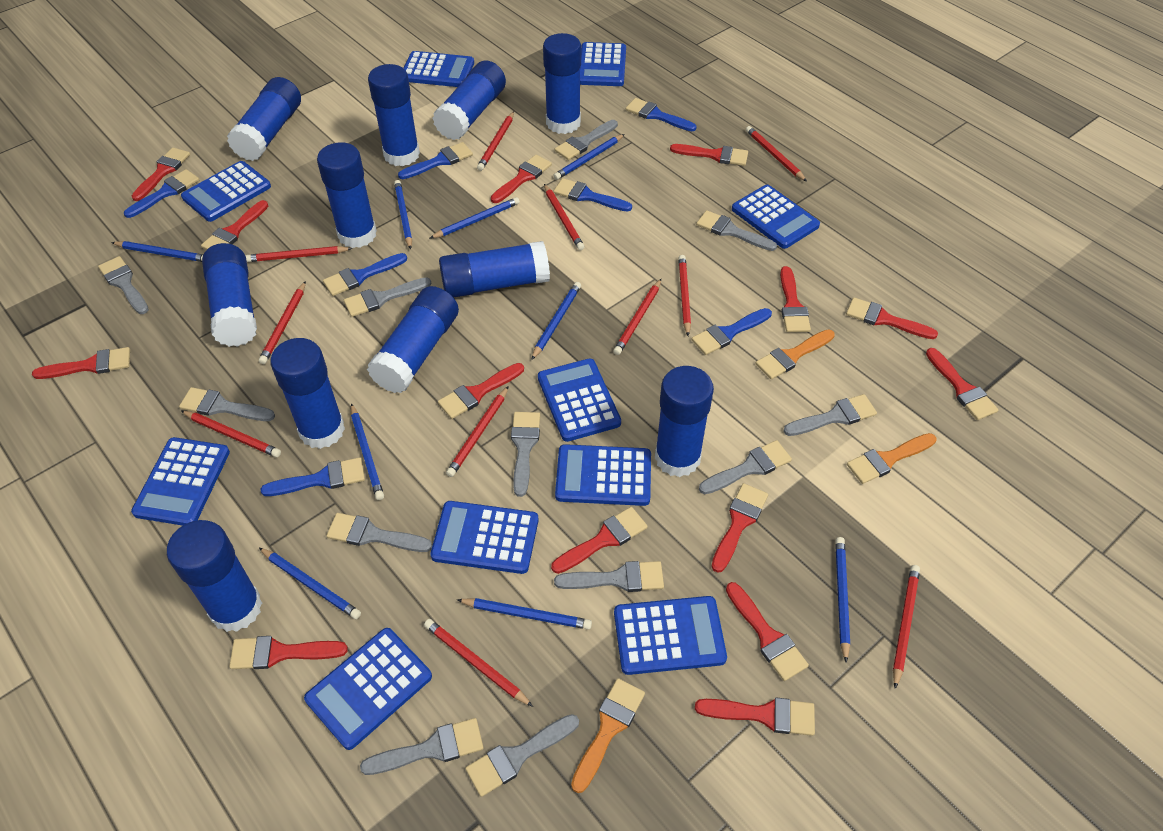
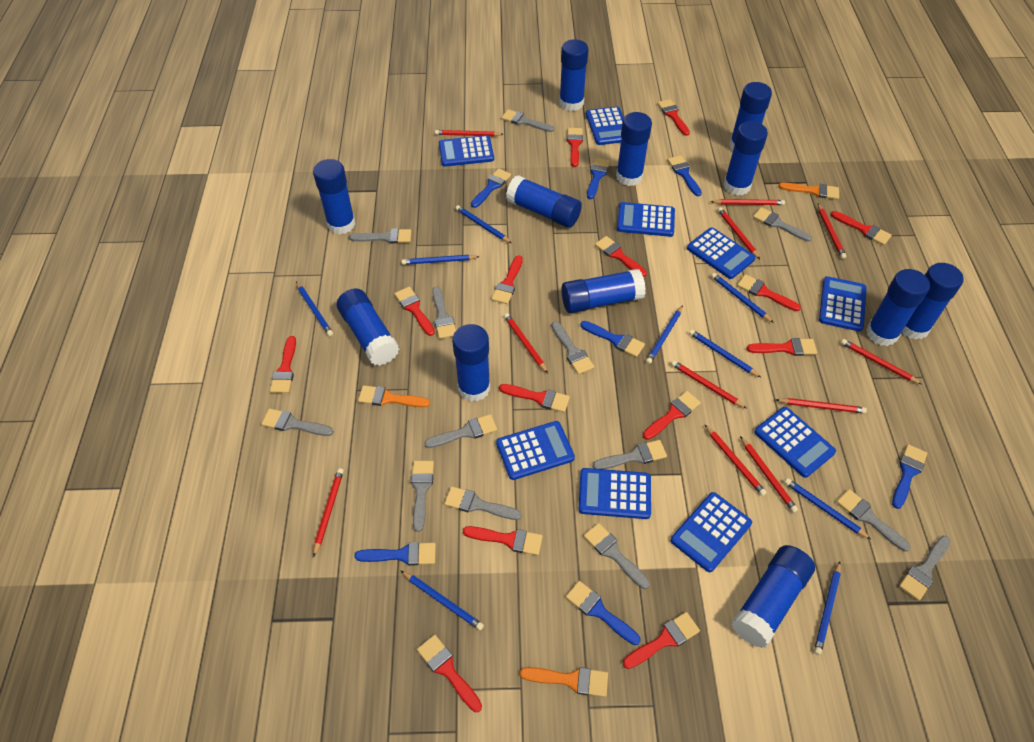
blue calculator: 10 -> 9
blue glue stick: 11 -> 12
grey brush: 12 -> 13

